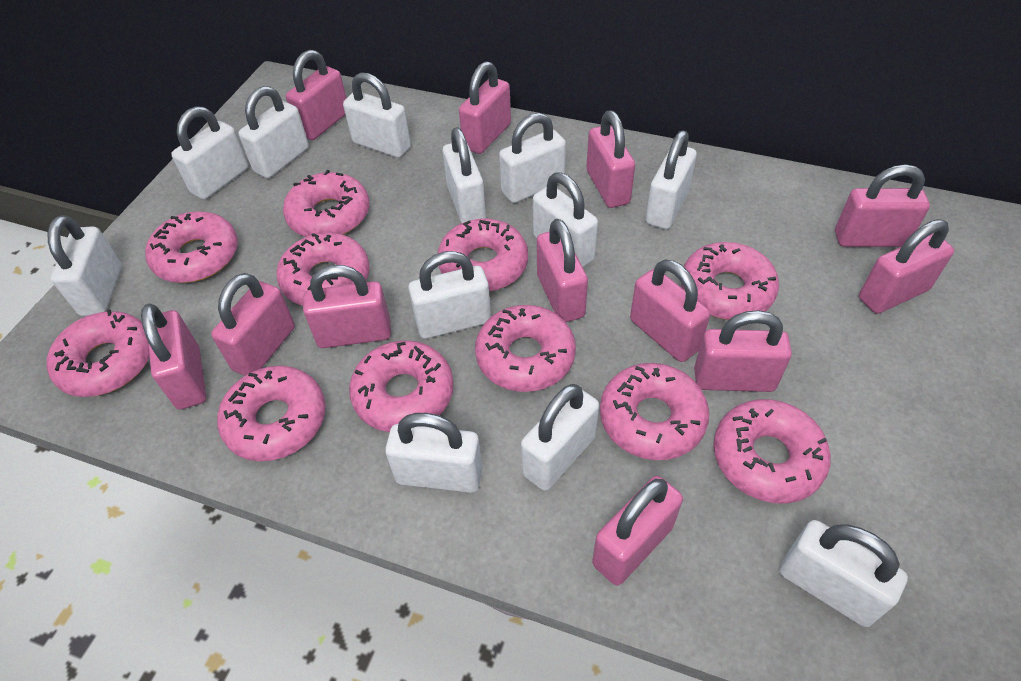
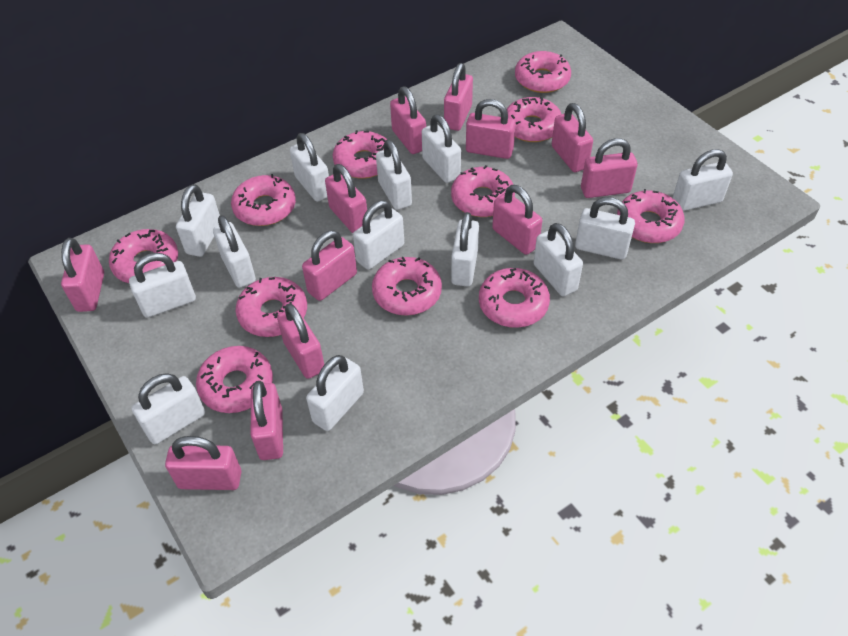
white padlock: 12 -> 13

